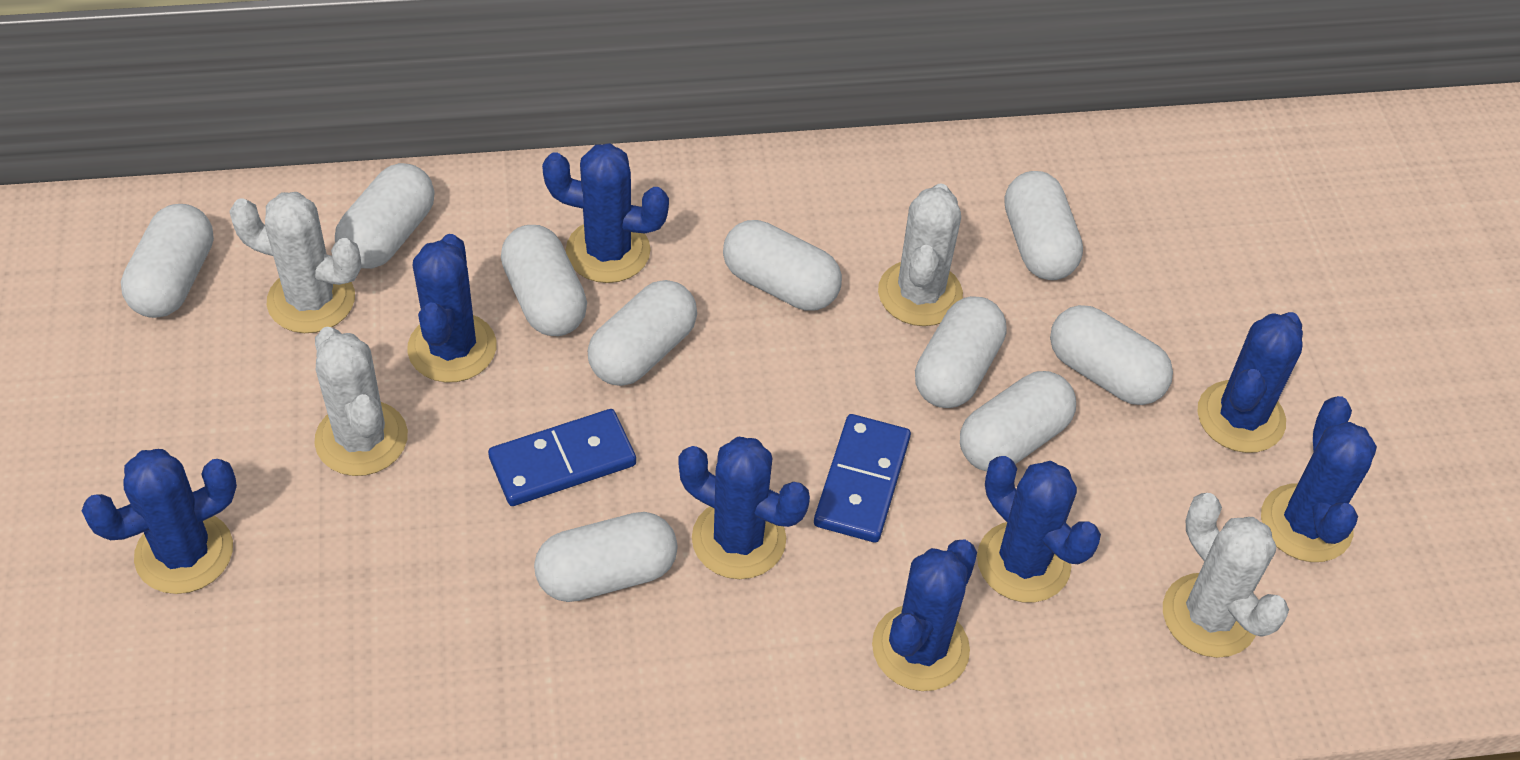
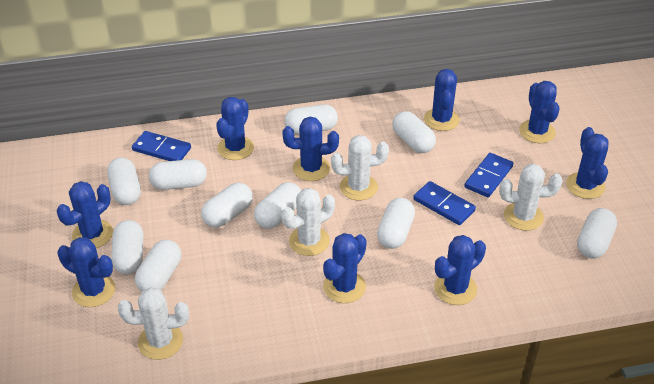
blue cactus: 8 -> 9
blue domino: 2 -> 3

